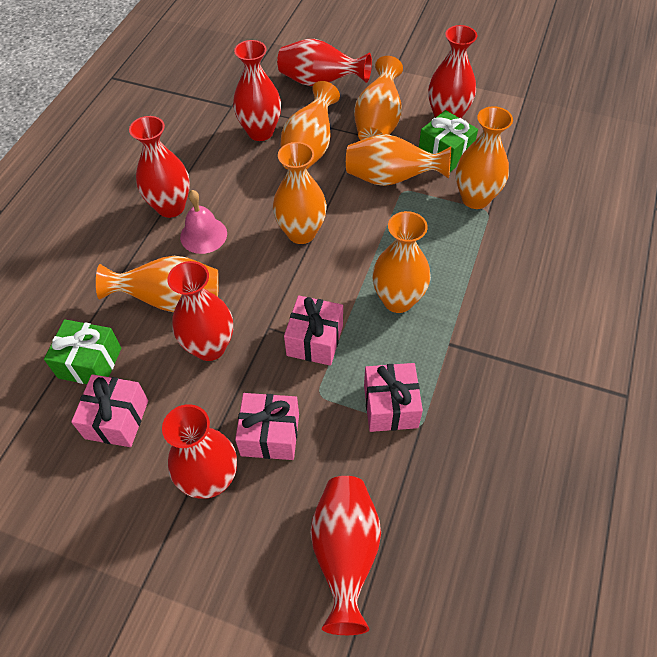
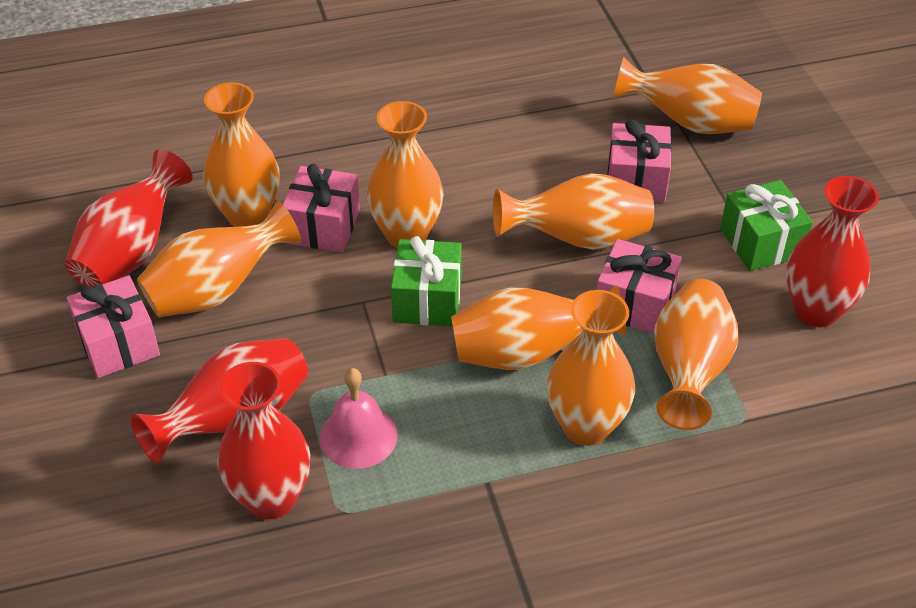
orange vase: 7 -> 8
red vase: 7 -> 4

